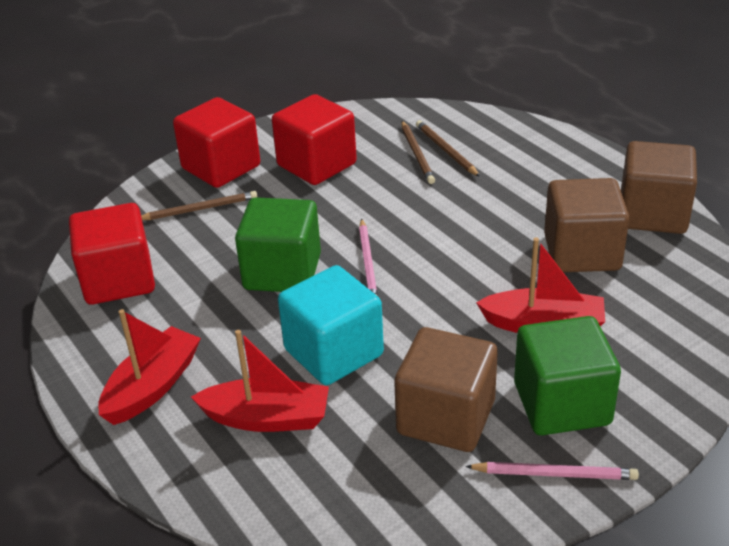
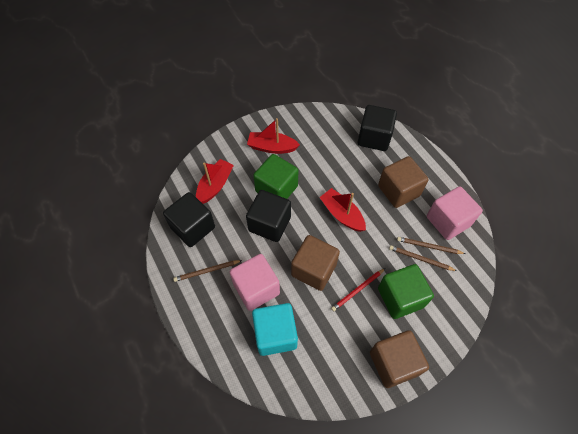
black cube: 0 -> 3
pink cube: 0 -> 2
pink pencil: 2 -> 0
red cube: 3 -> 0
red pencil: 0 -> 1

